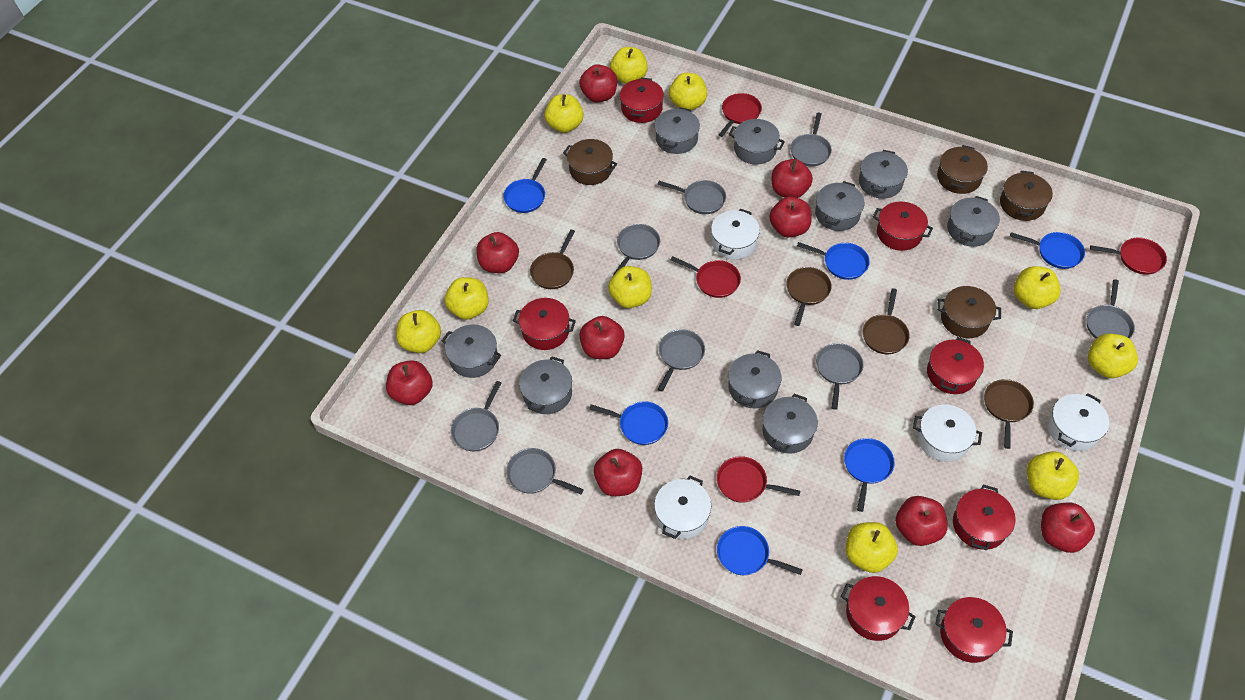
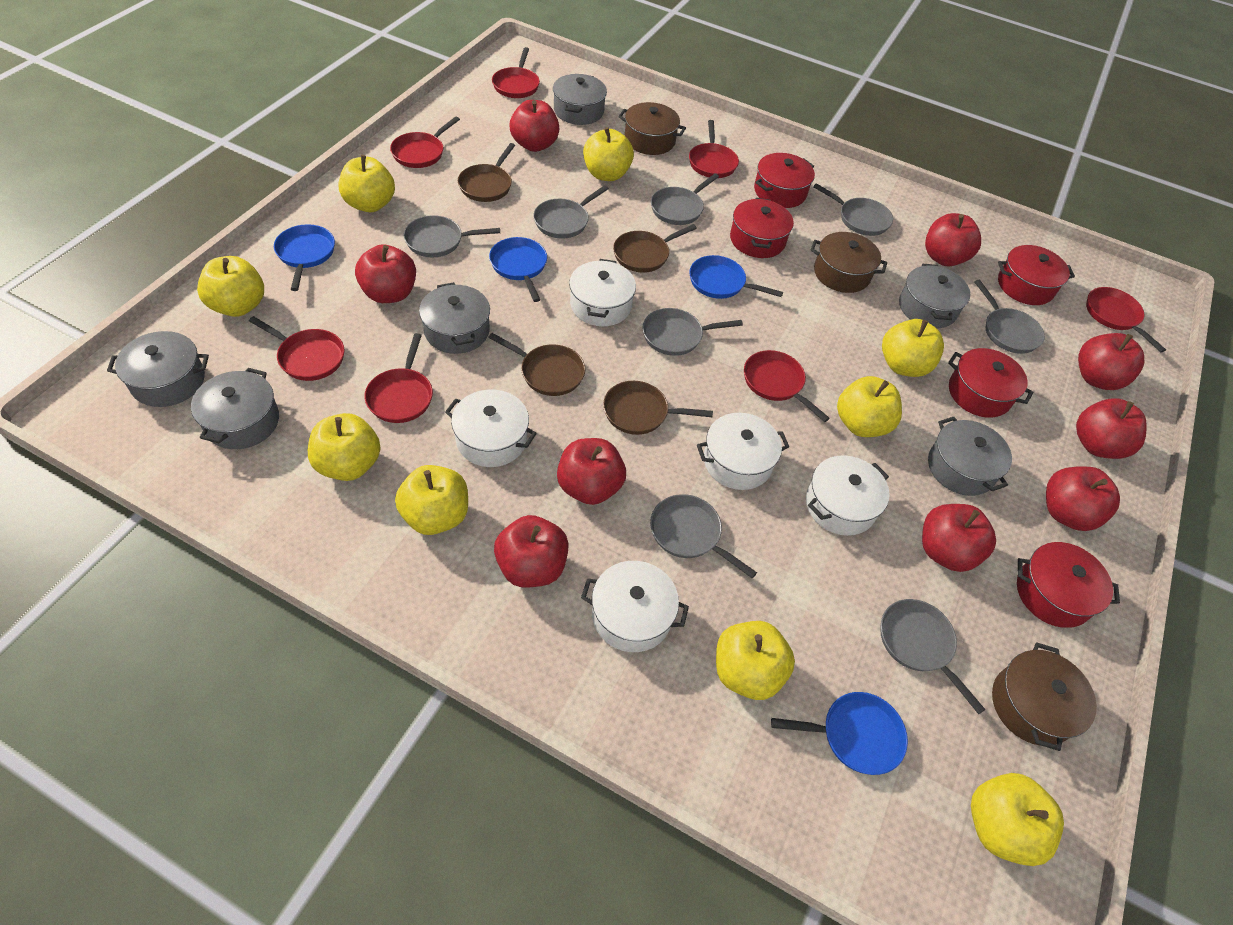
blue pan: 6 -> 4
brown pot: 4 -> 3
grey pot: 9 -> 6
red pan: 4 -> 7
red pot: 7 -> 5
white pot: 4 -> 5
yellow apple: 10 -> 9

